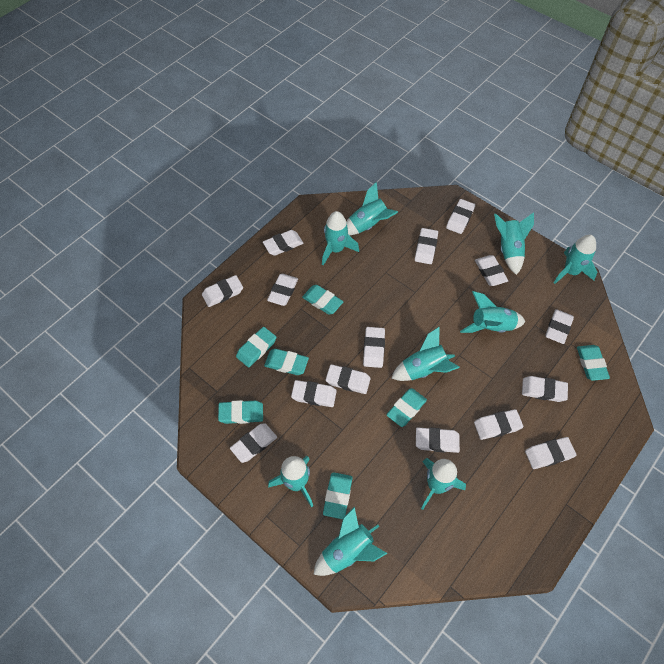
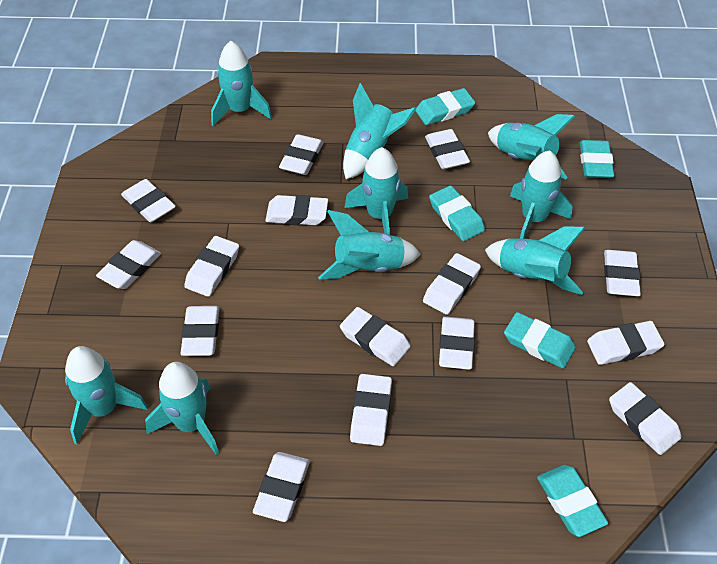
turquoise eraser: 7 -> 5

